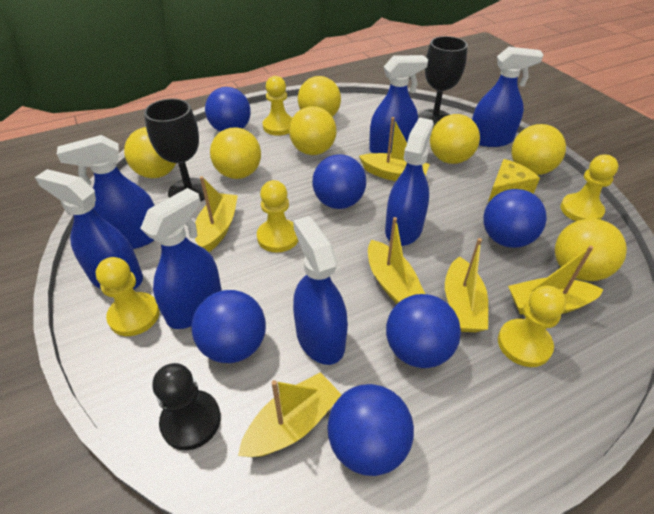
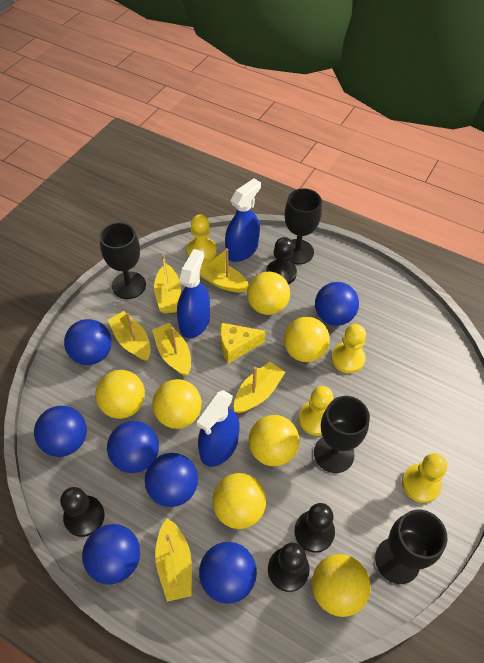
black goblet: 2 -> 4
black pawn: 1 -> 4
blue ball: 6 -> 7
blue spray bottle: 7 -> 3
yellow pawn: 5 -> 4

